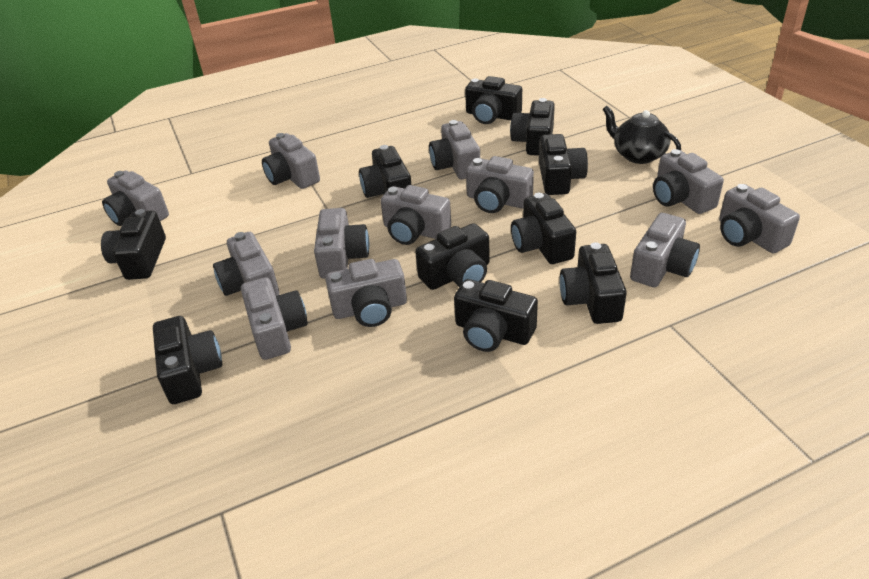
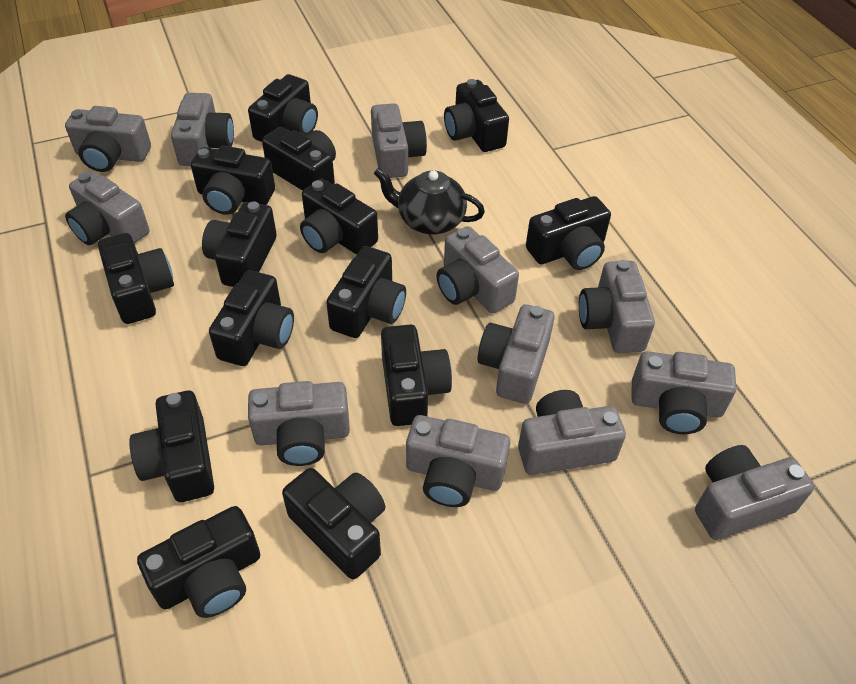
black camera: 10 -> 14

